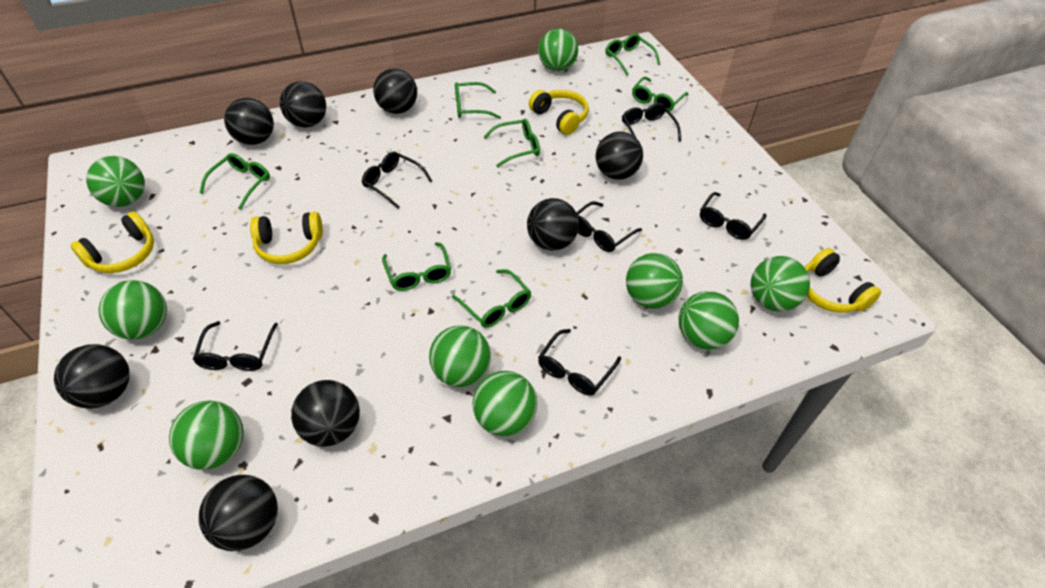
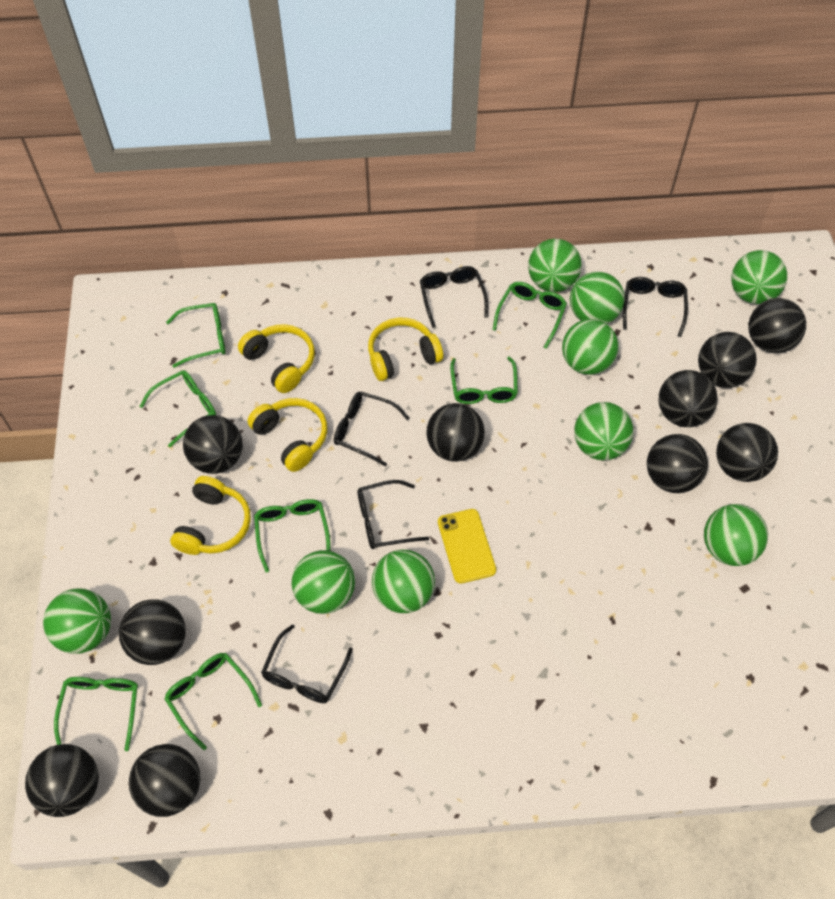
black ball: 8 -> 10
black glasses: 6 -> 5
yellow phone: 0 -> 1

